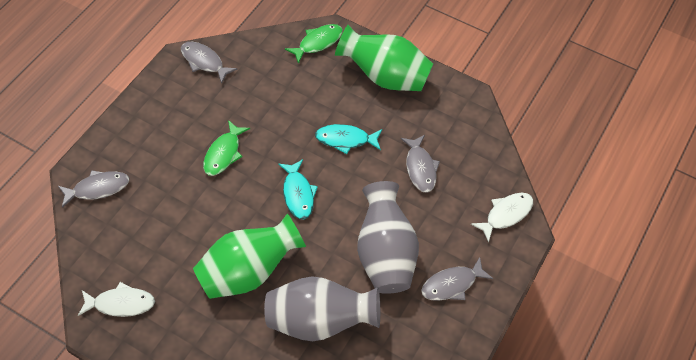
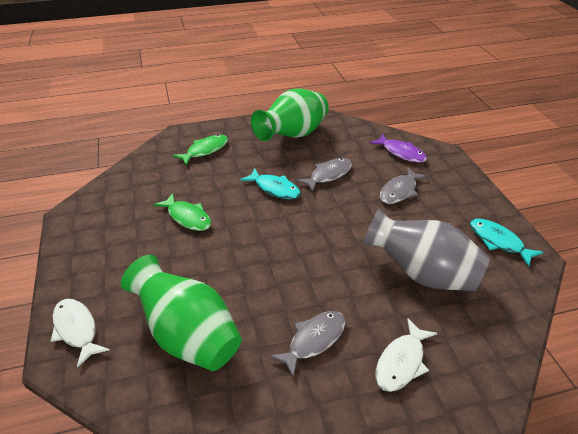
grey fish: 4 -> 3
grey vase: 2 -> 1
purple fish: 0 -> 1

